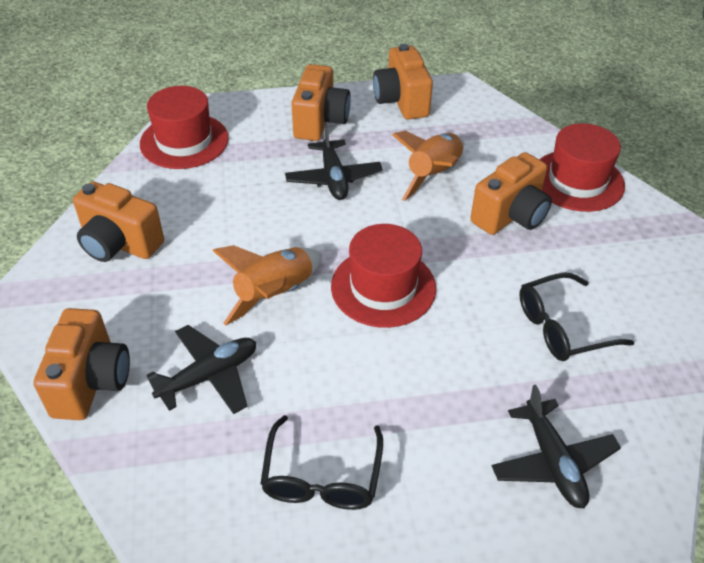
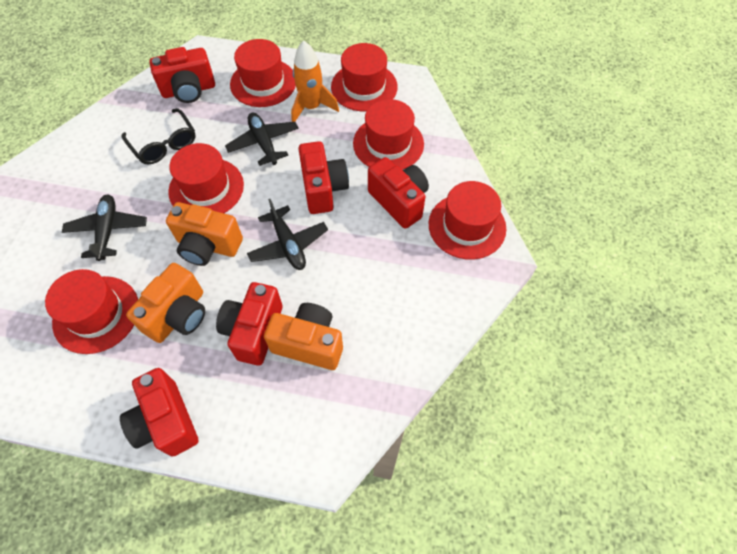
black glasses: 2 -> 1
orange camera: 5 -> 3
orange rocket: 2 -> 1
red camera: 0 -> 5
red hat: 3 -> 6

